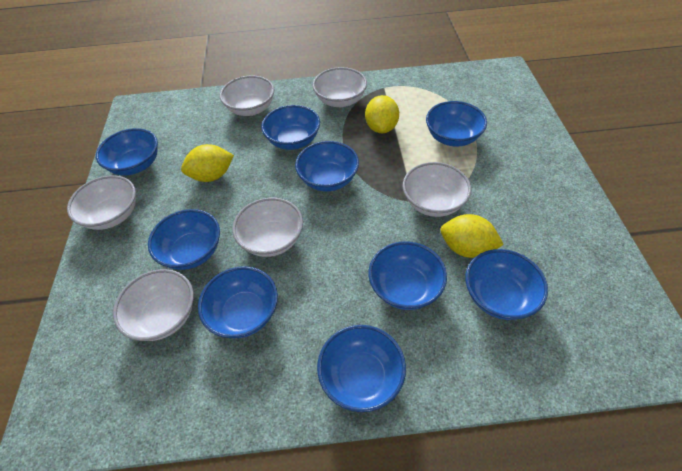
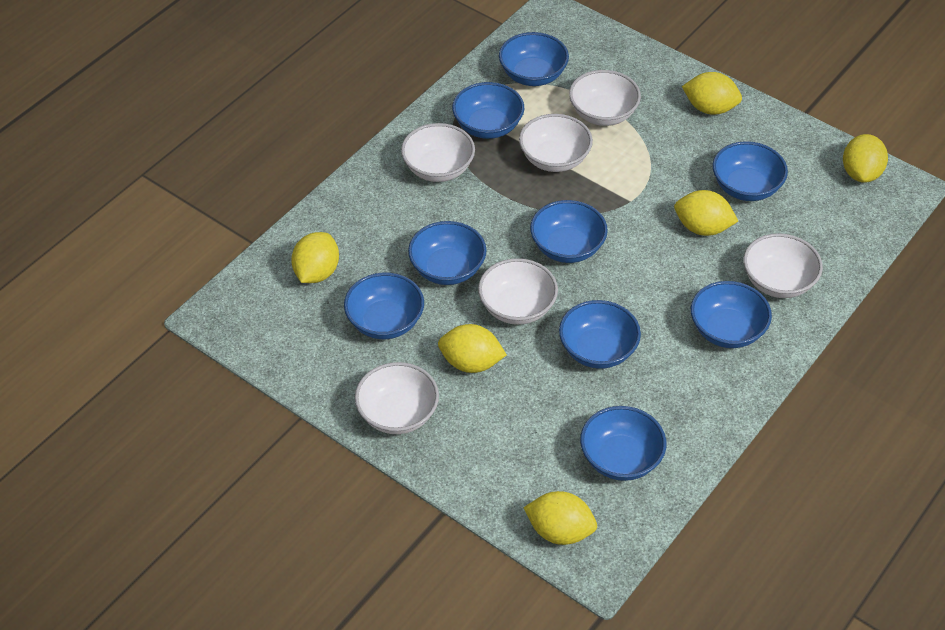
yellow lemon: 3 -> 6

